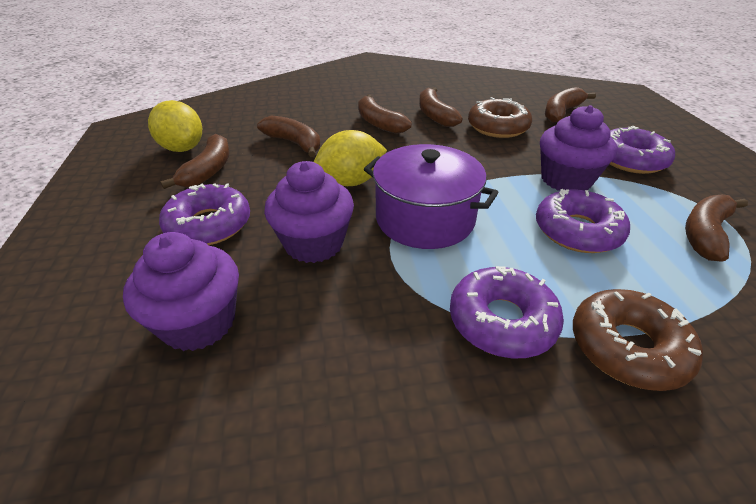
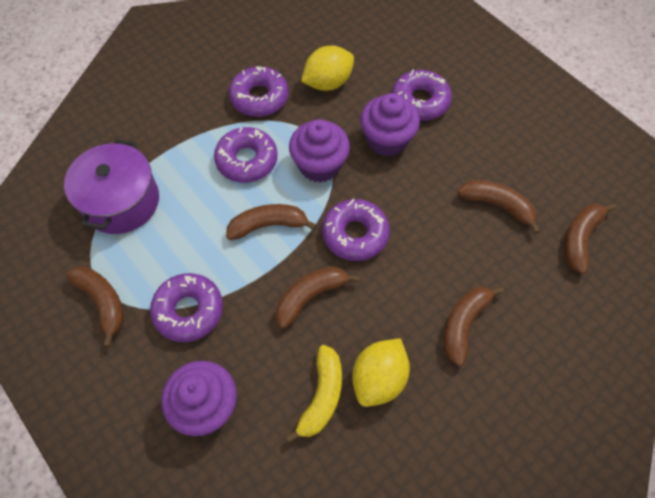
brown donut: 2 -> 0
purple donut: 4 -> 5
yellow banana: 0 -> 1

